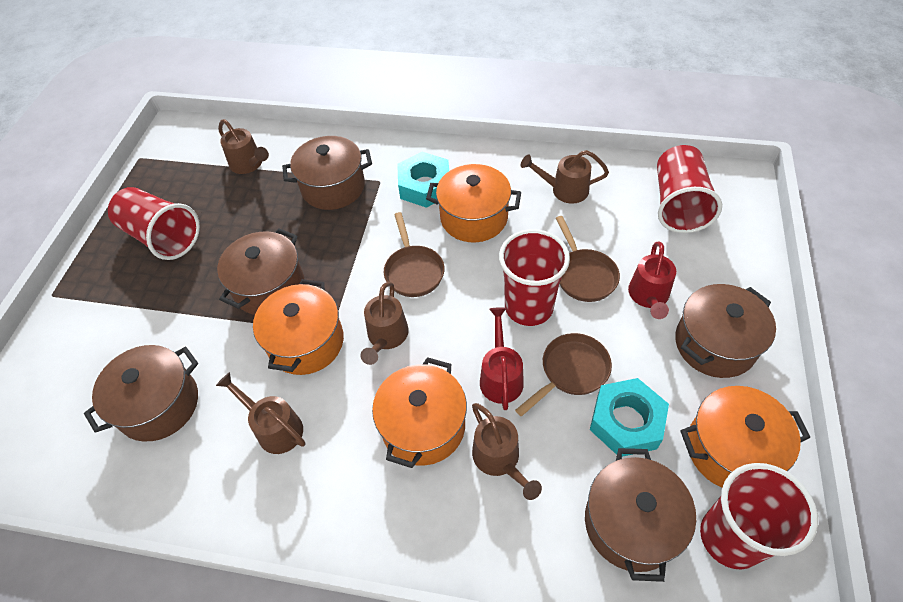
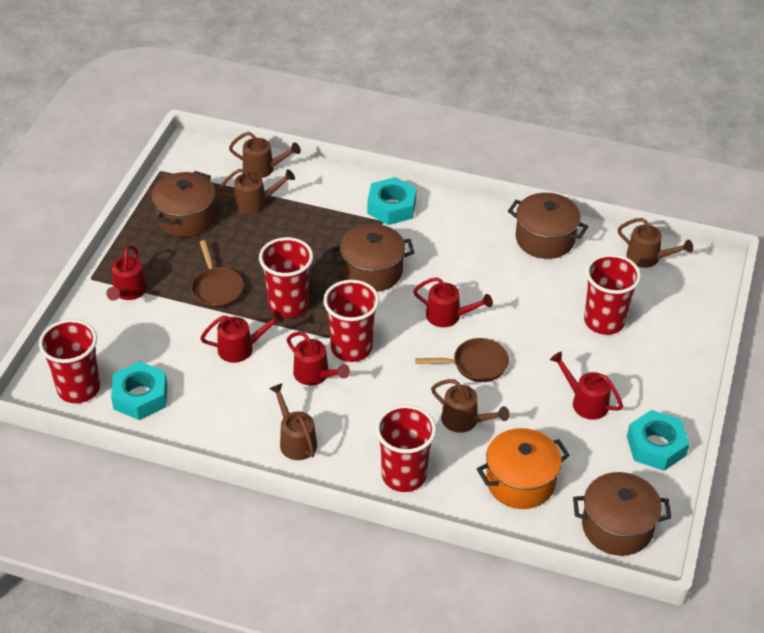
brown pan: 3 -> 2
brown pot: 5 -> 4
orange pot: 4 -> 1
red cup: 4 -> 5
red watering can: 2 -> 5
turquoise nut: 2 -> 3

